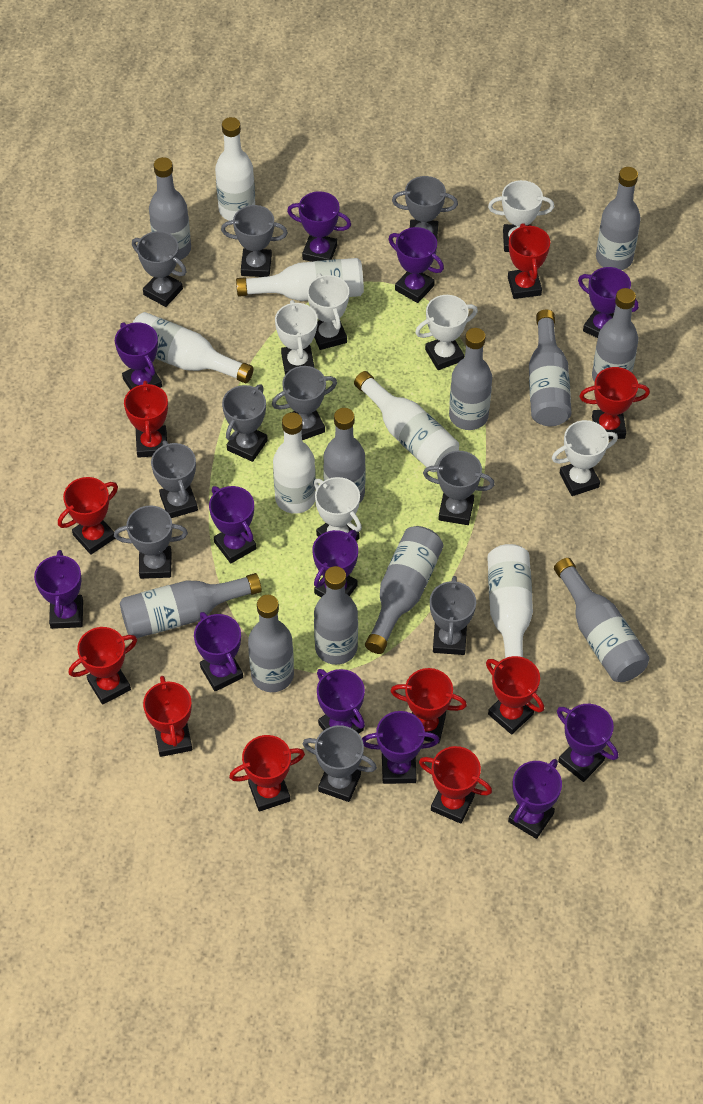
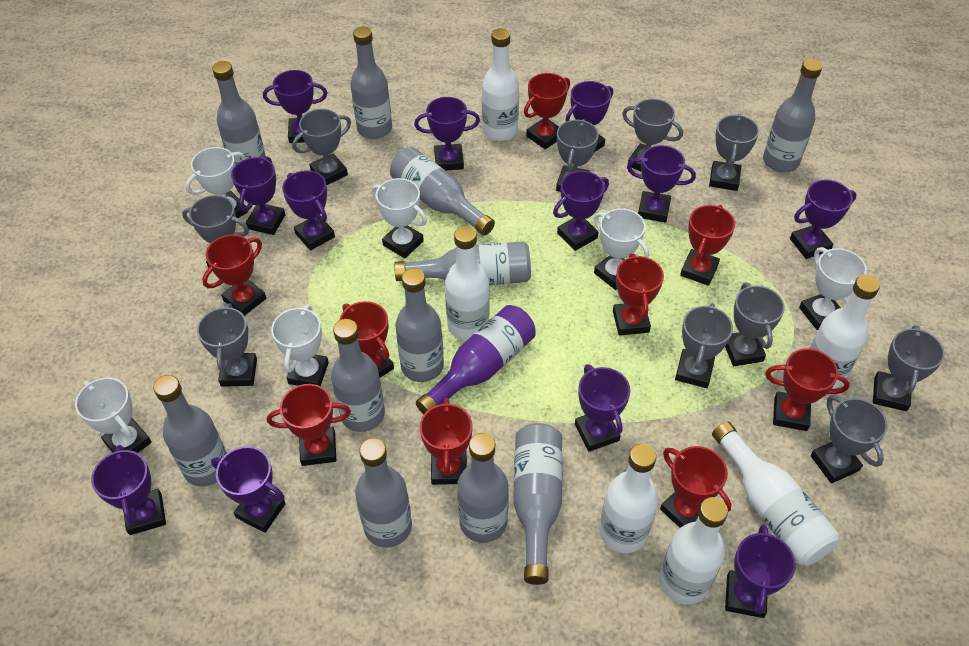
purple bottle: 0 -> 1
red trophy: 10 -> 9

